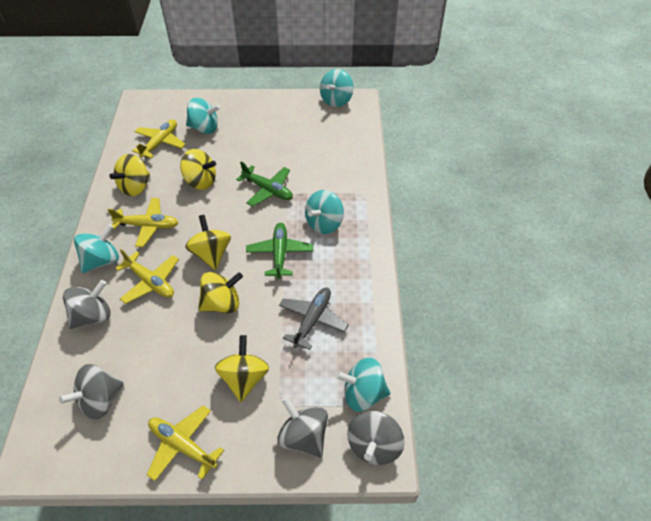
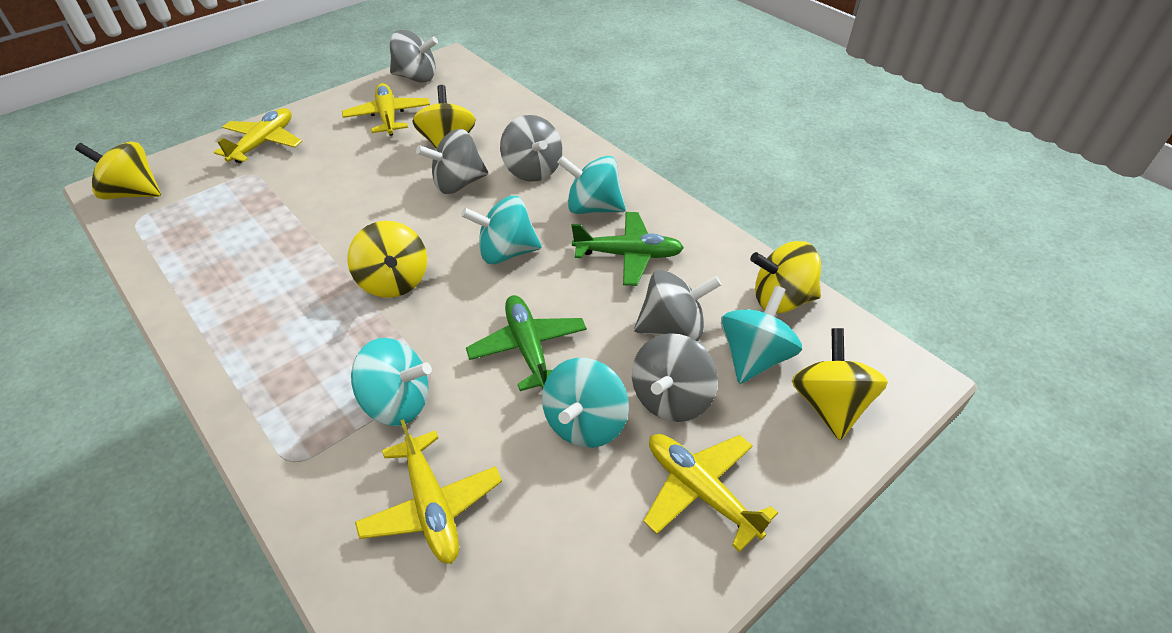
grey plane: 1 -> 0
grey spinning top: 4 -> 5

